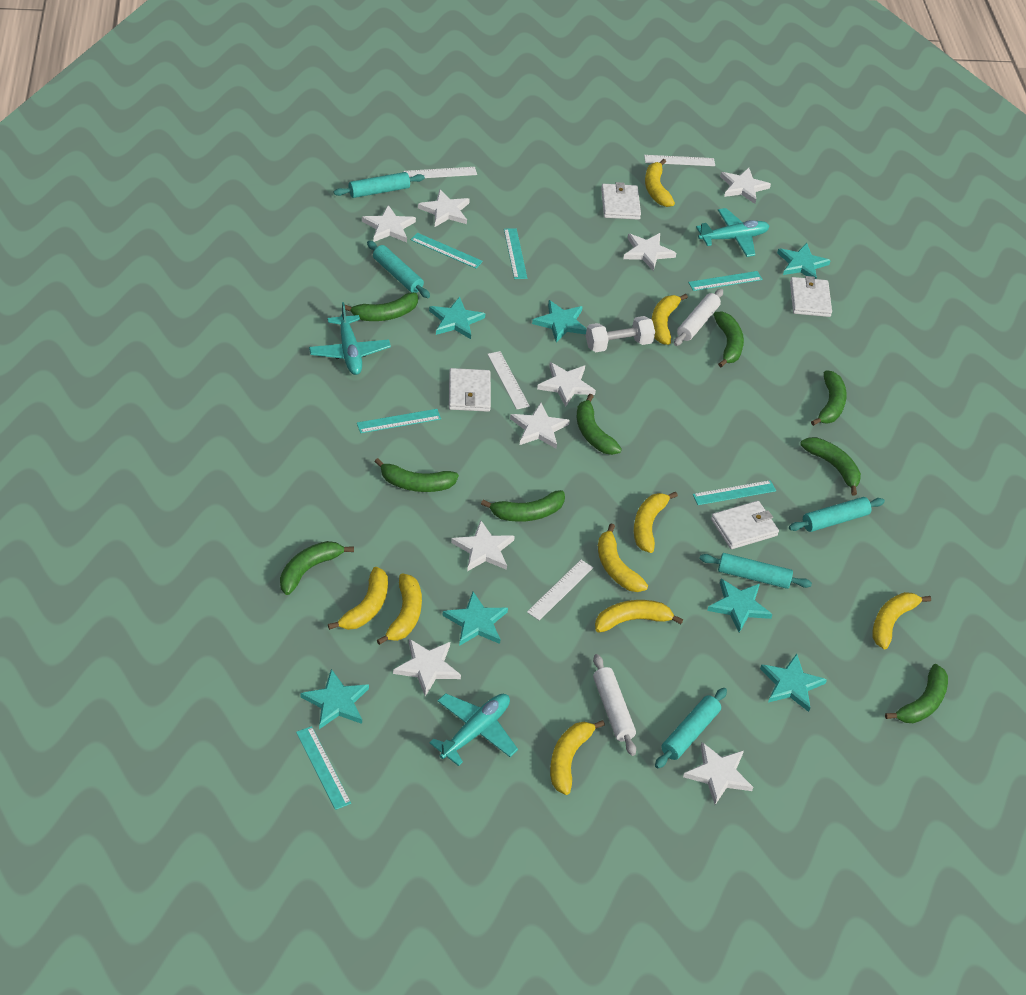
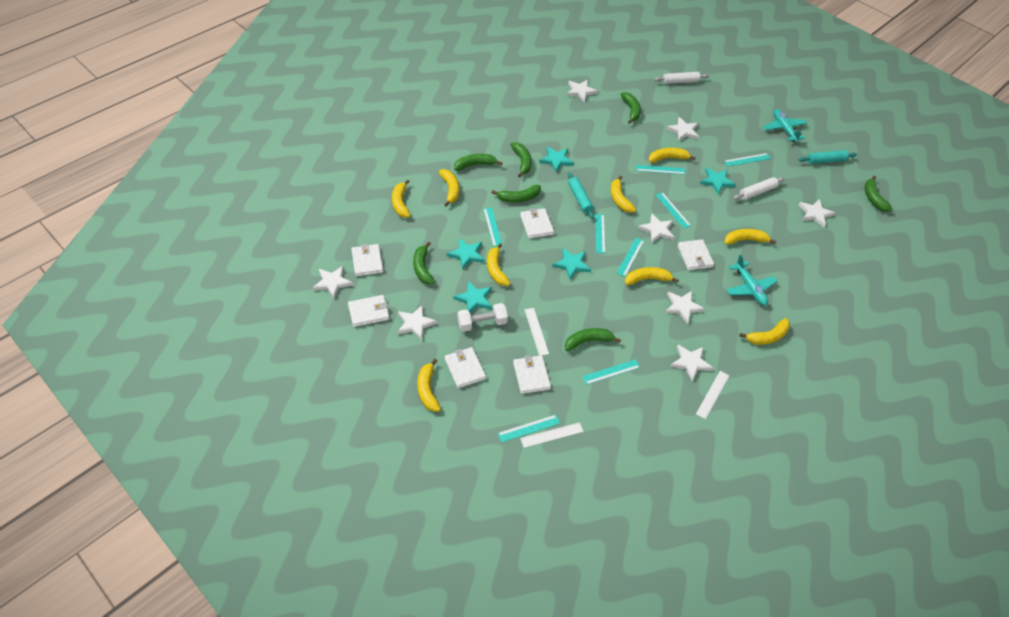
green banana: 9 -> 7
turquoise plane: 3 -> 2
turquoise rolling pin: 5 -> 2
turquoise ruler: 6 -> 8
turquoise star: 7 -> 5
white ruler: 4 -> 3
white star: 9 -> 8
white wallet: 4 -> 6

